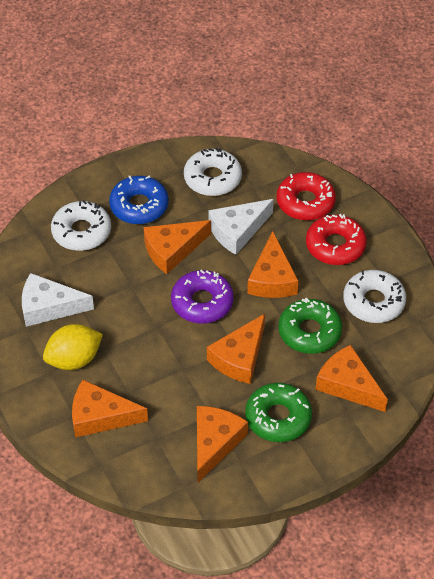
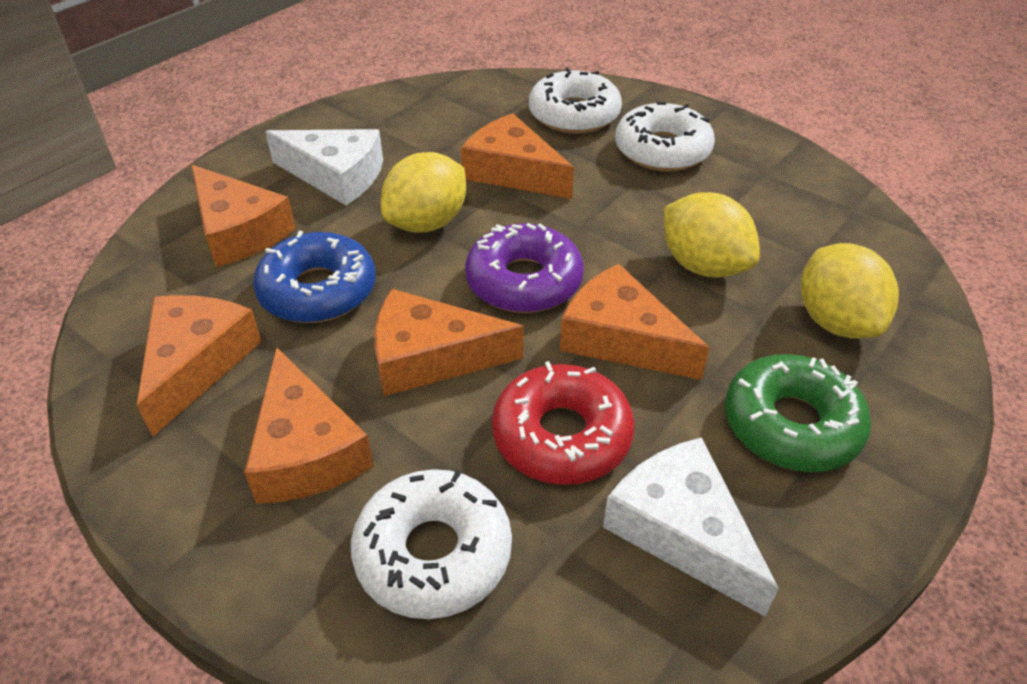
green donut: 2 -> 1
red donut: 2 -> 1
yellow lemon: 1 -> 3

